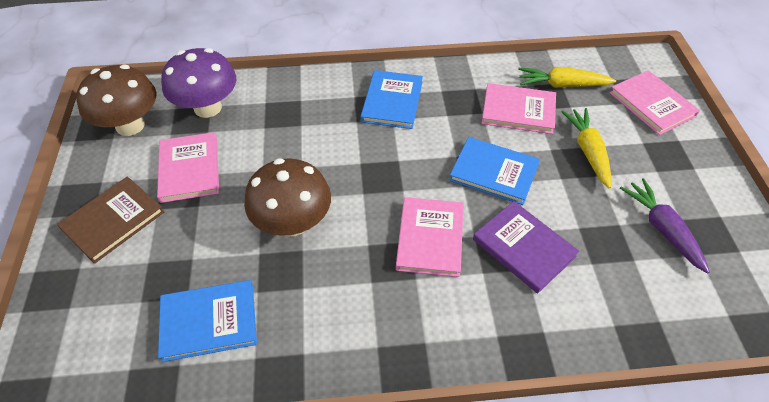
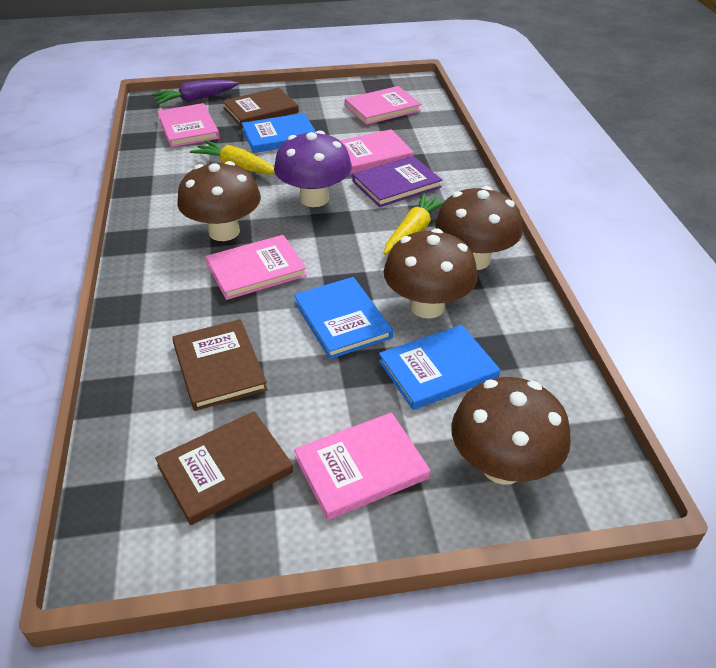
brown book: 1 -> 3
brown mushroom: 2 -> 4
pink book: 4 -> 5

